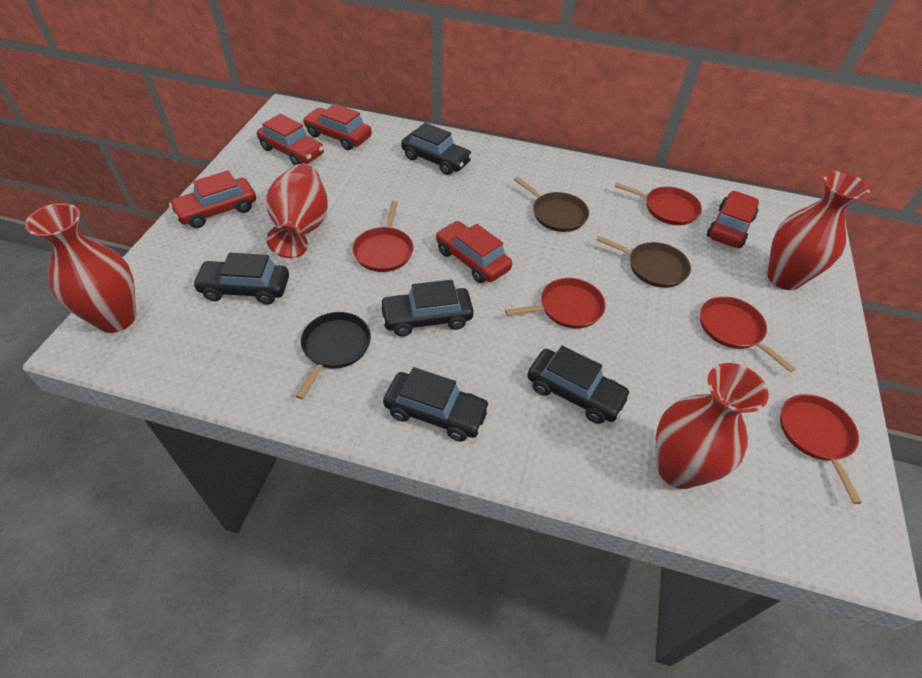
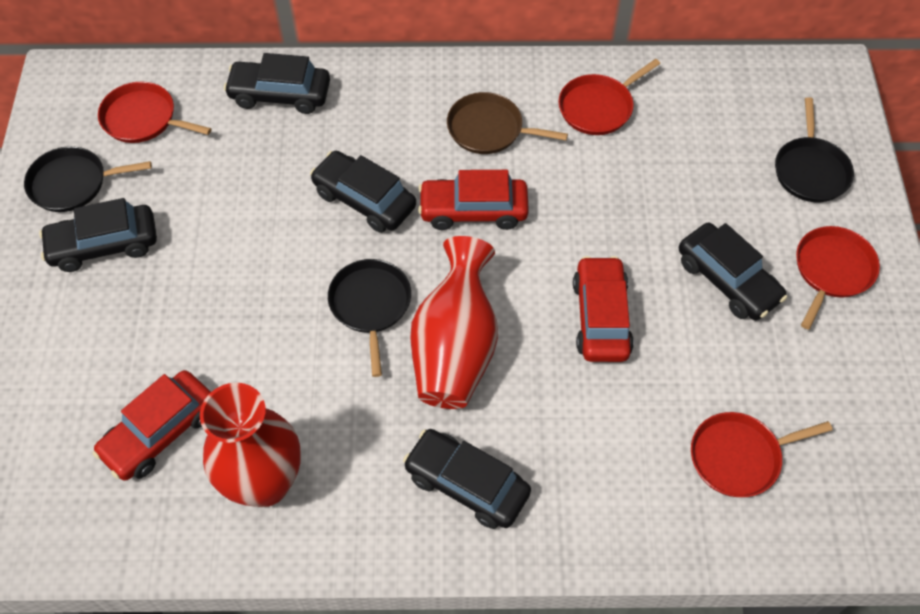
black pan: 1 -> 3
brown pan: 2 -> 1
red car: 5 -> 3
red pan: 5 -> 4
red vase: 4 -> 2

